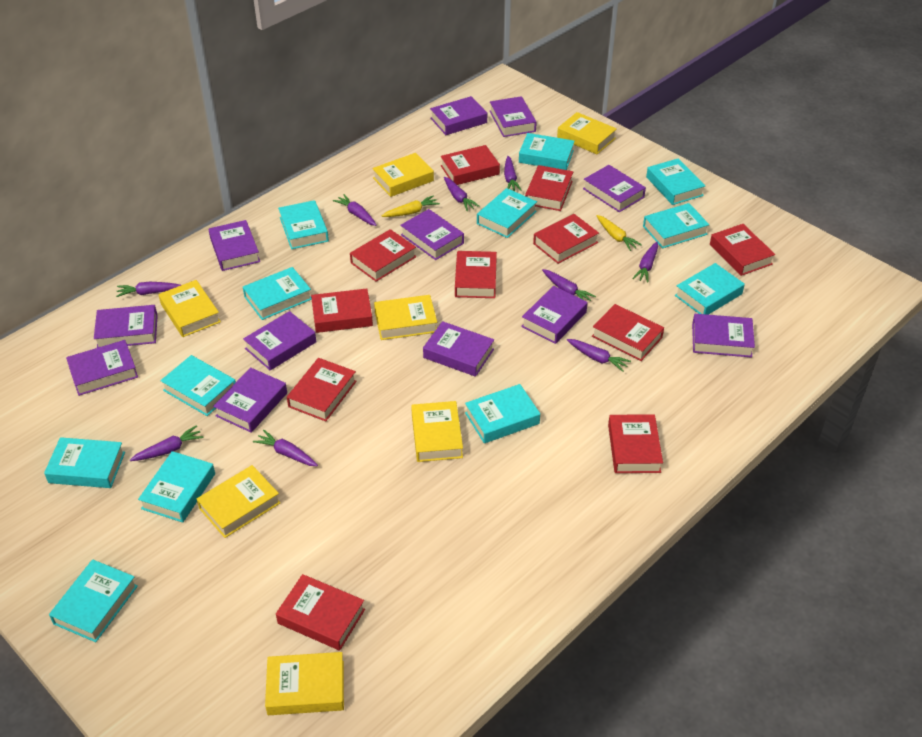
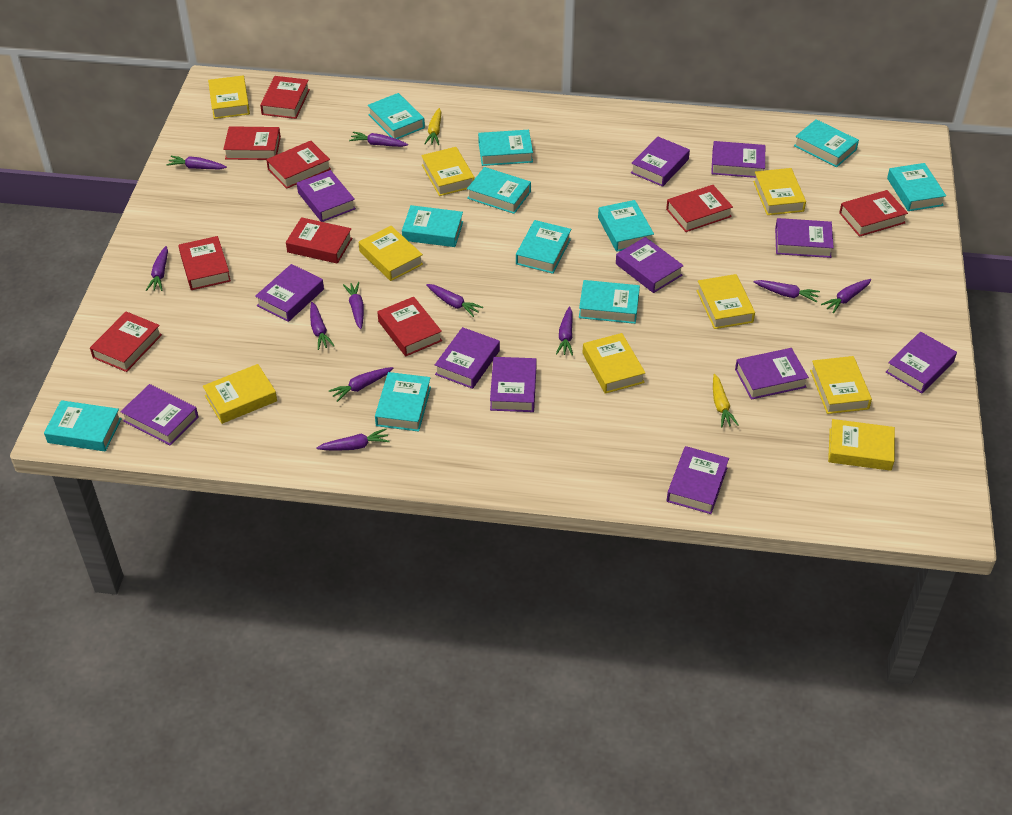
purple carrot: 9 -> 11
red book: 11 -> 9
turquoise book: 12 -> 11
yellow book: 7 -> 9

